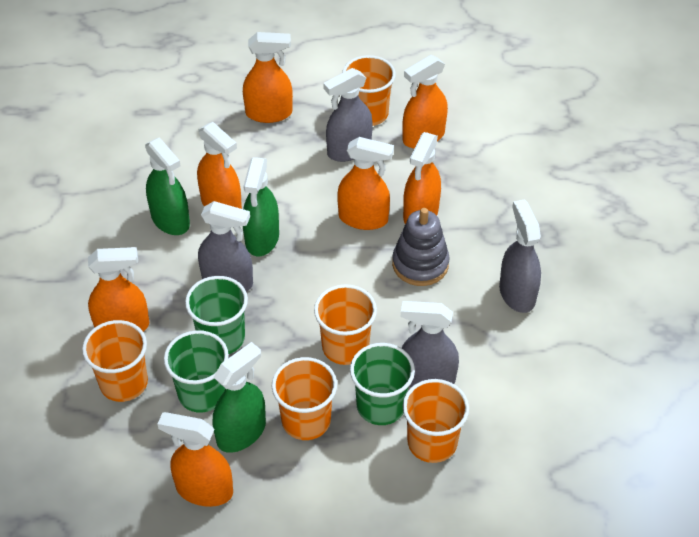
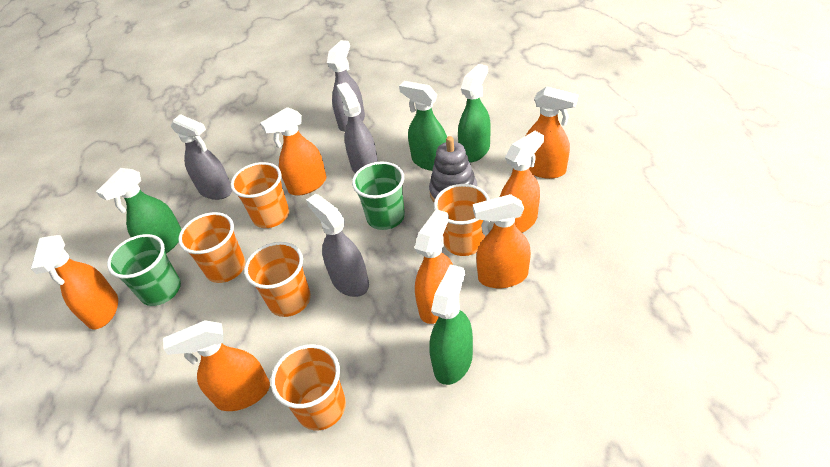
green cup: 3 -> 2
green spray bottle: 3 -> 4

